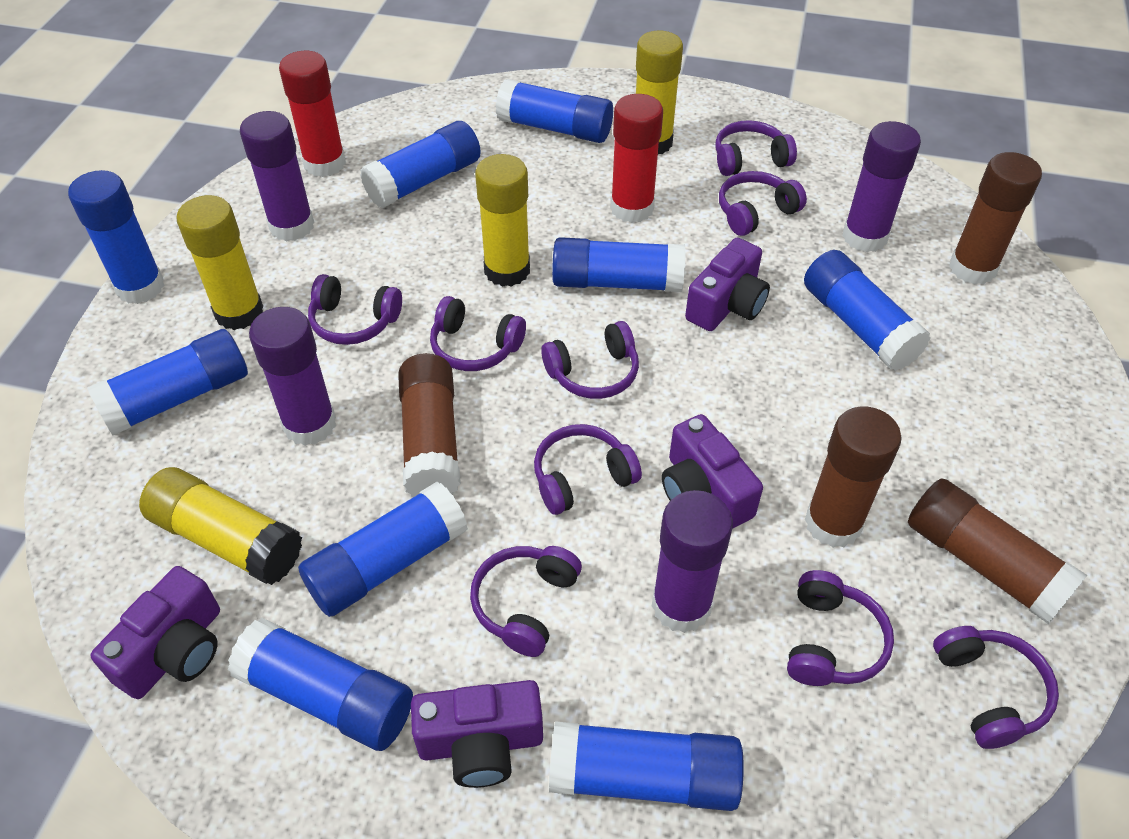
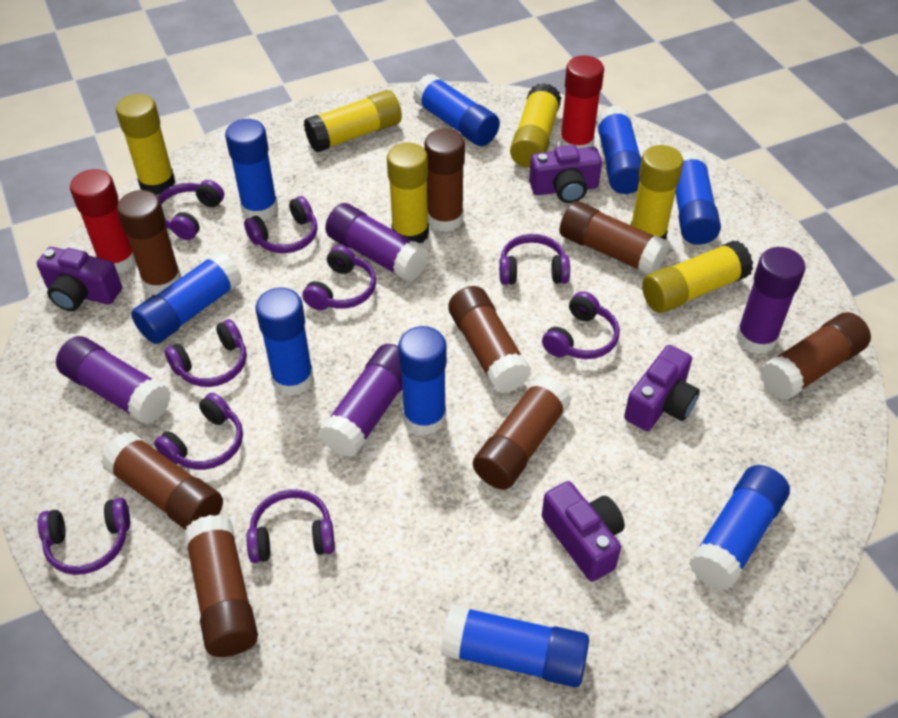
brown glue stick: 4 -> 8
yellow glue stick: 4 -> 6

